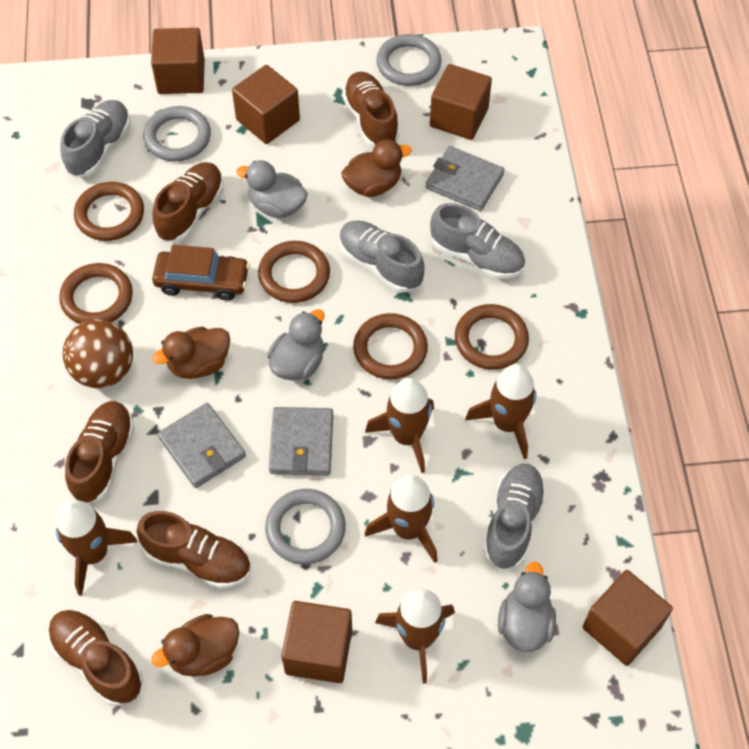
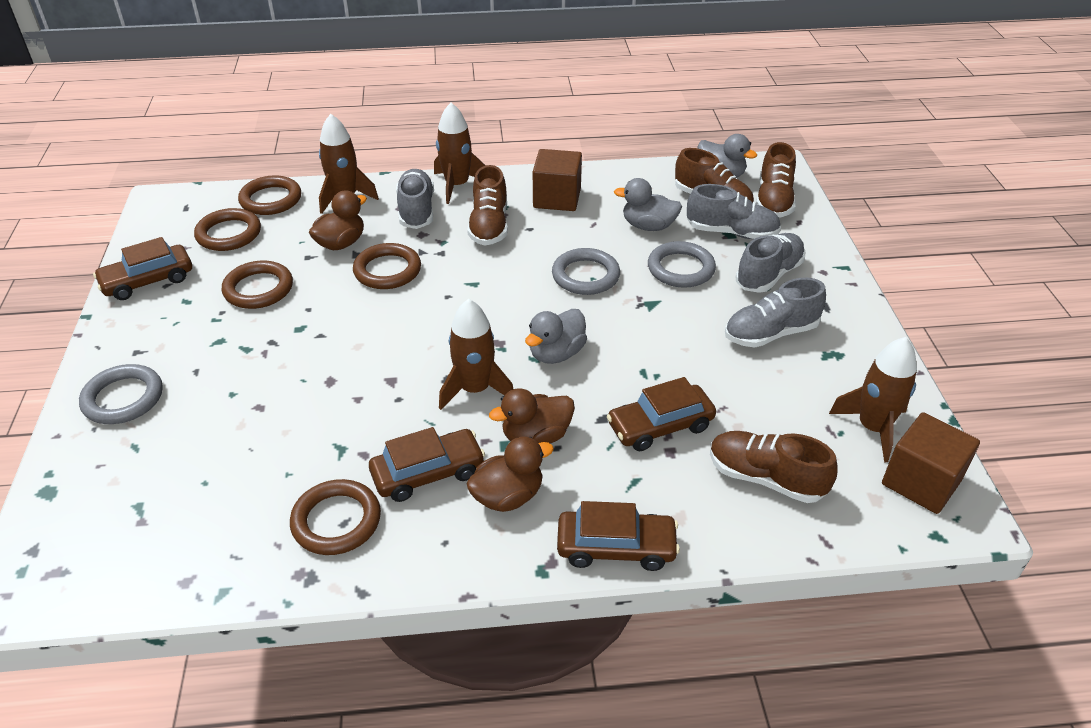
brown ball: 1 -> 0
brown car: 1 -> 4
brown cube: 5 -> 2
brown rocket: 5 -> 4
brown shoe: 5 -> 4
grey wallet: 3 -> 0

